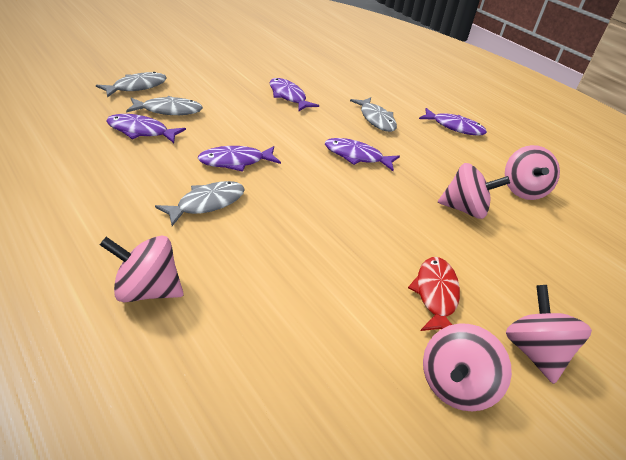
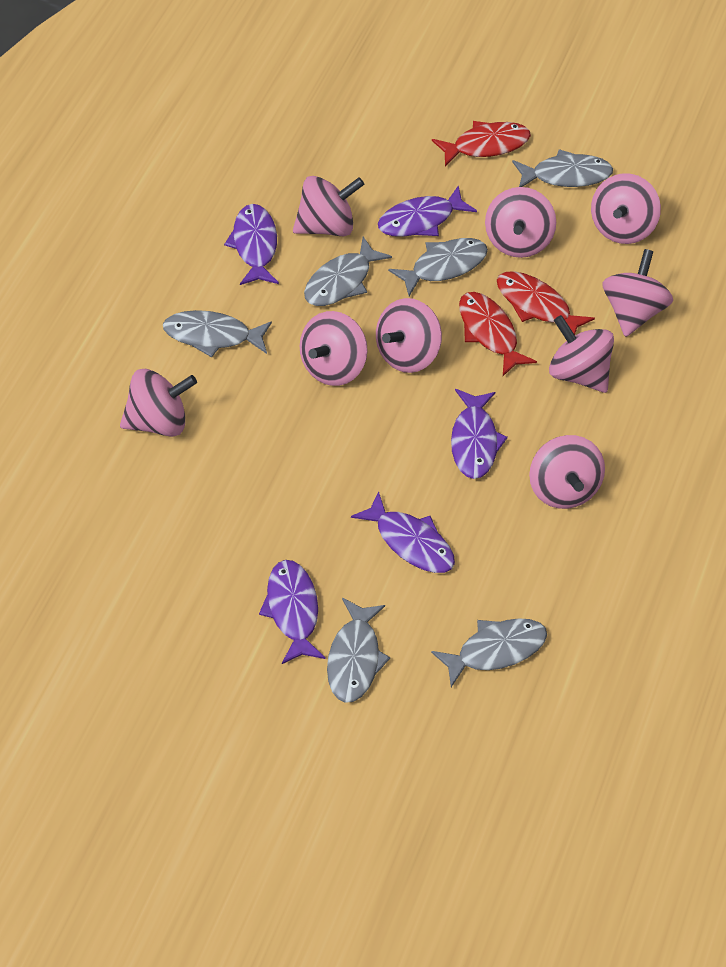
grey fish: 4 -> 6
pink spinning top: 5 -> 9
red fish: 1 -> 3

